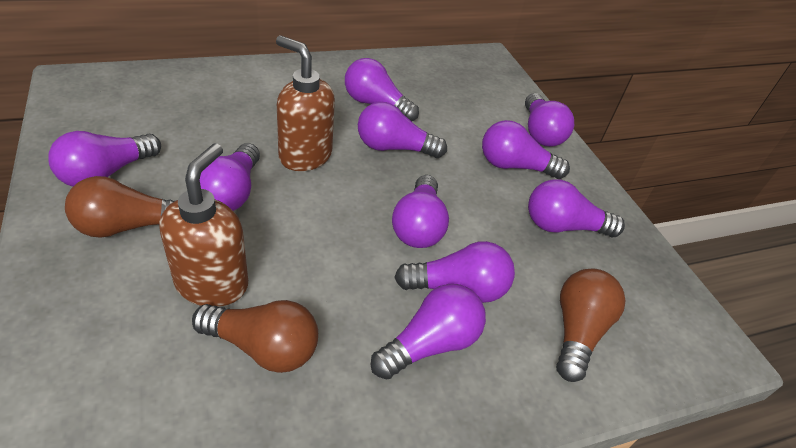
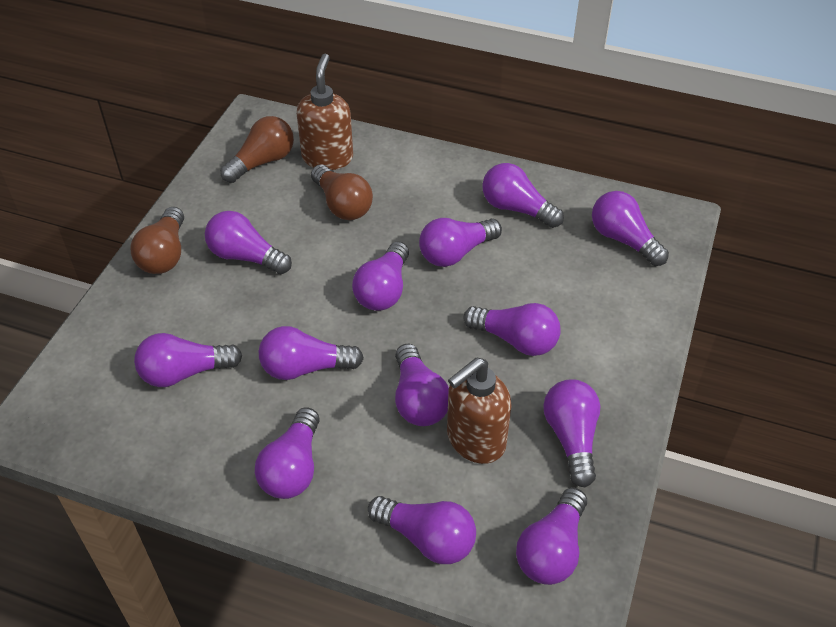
purple light bulb: 10 -> 13

